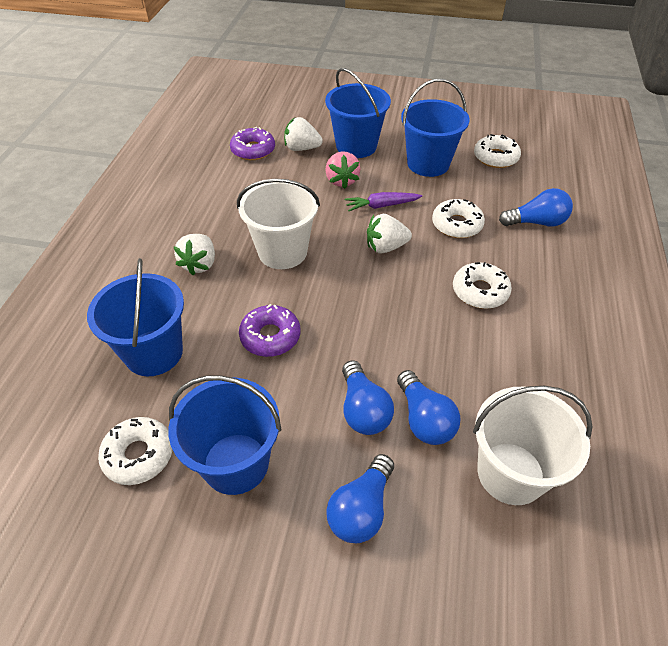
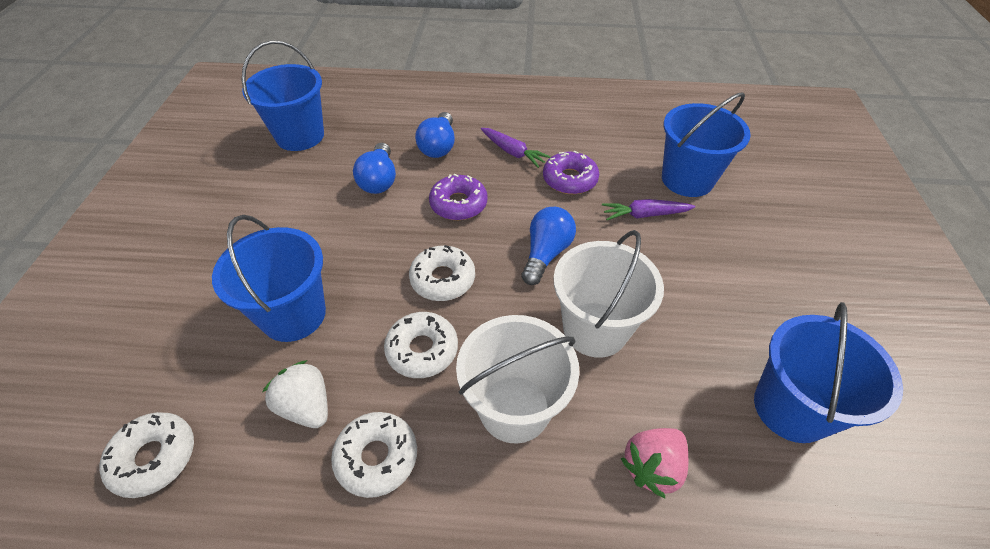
blue light bulb: 4 -> 3
purple carrot: 1 -> 2
white strawberry: 3 -> 1

